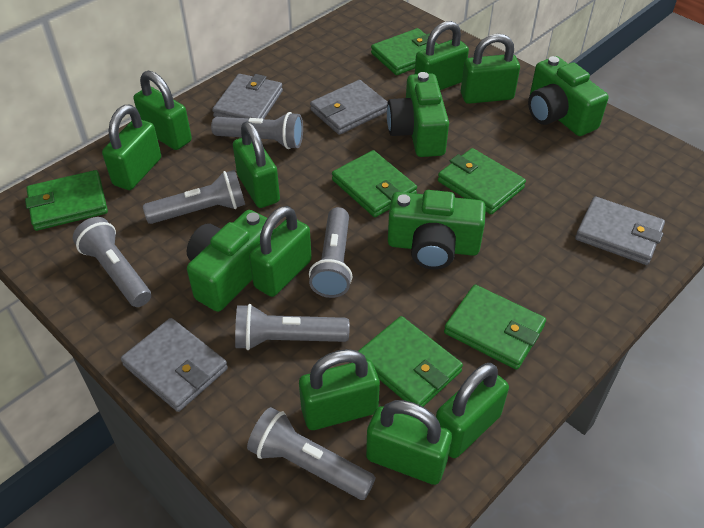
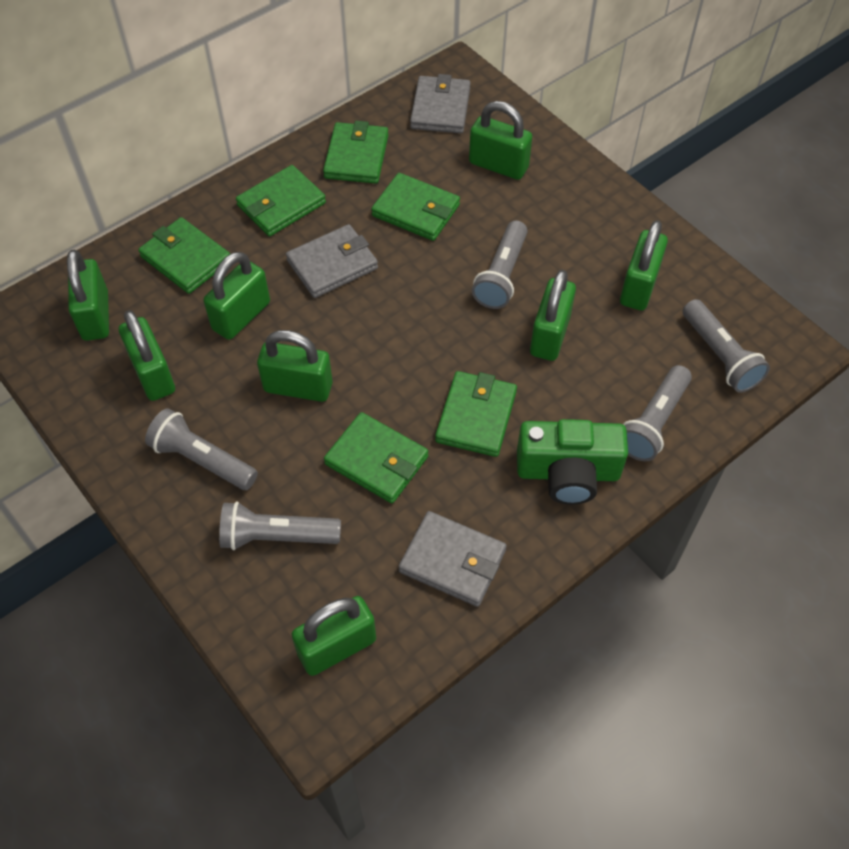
green camera: 4 -> 1
green padlock: 9 -> 8
grey flashlight: 6 -> 5
grey wallet: 4 -> 3

